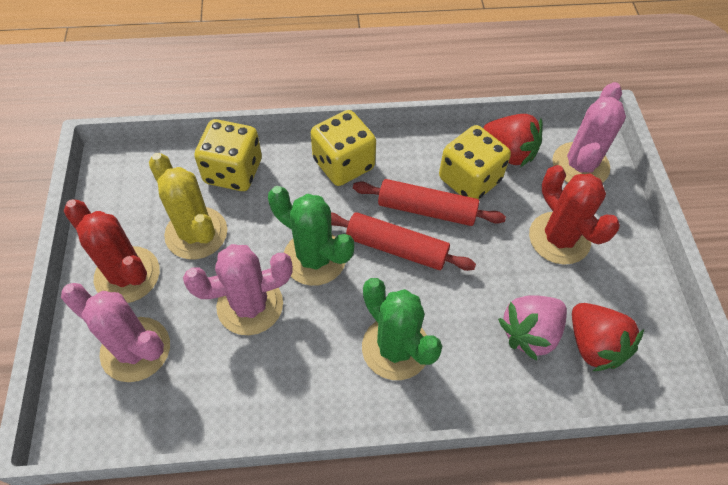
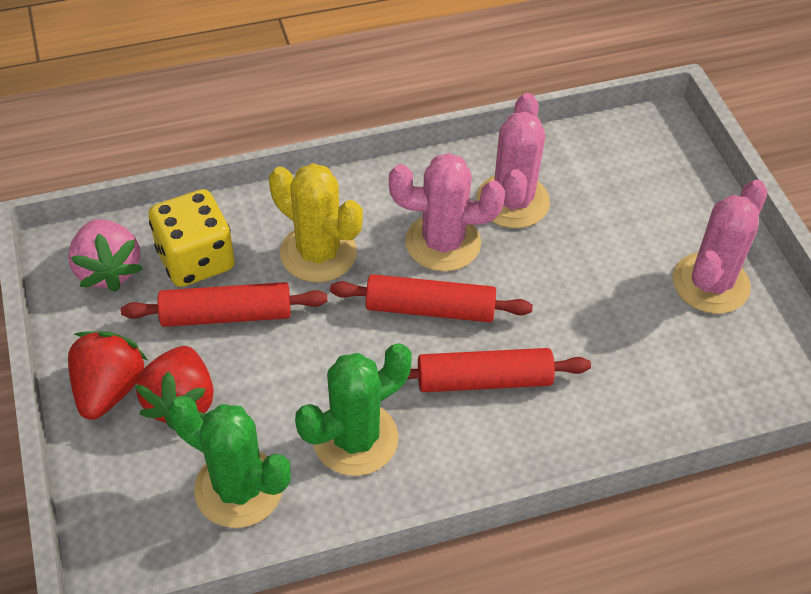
red cactus: 2 -> 0
red rolling pin: 2 -> 3
yellow dice: 3 -> 1

